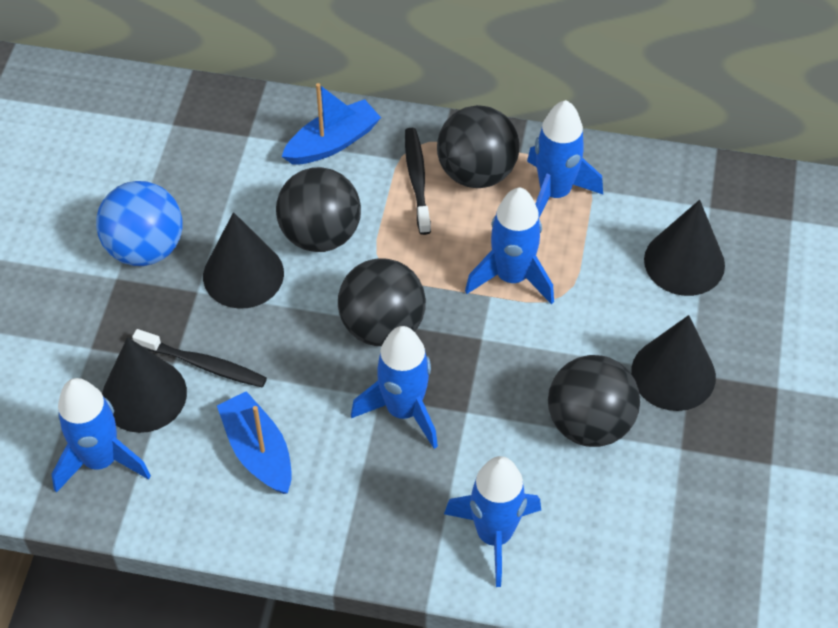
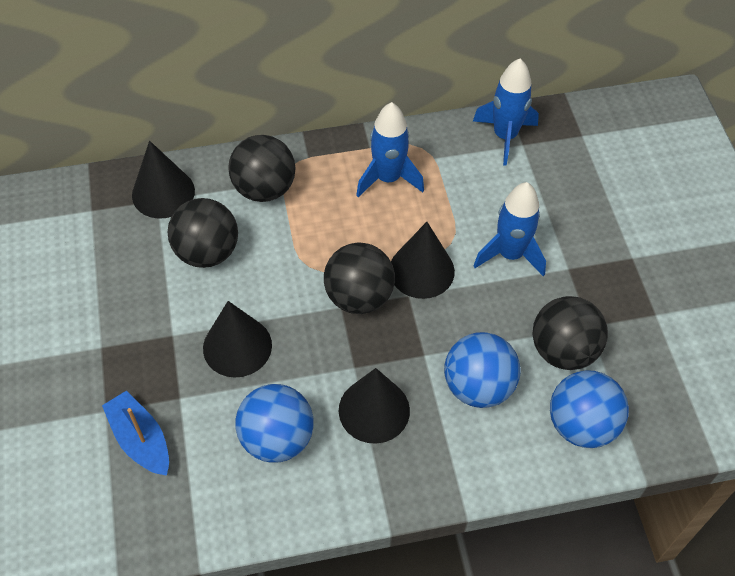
black toothbrush: 2 -> 0
blue ball: 1 -> 3
blue boat: 2 -> 1
blue rocket: 5 -> 3

